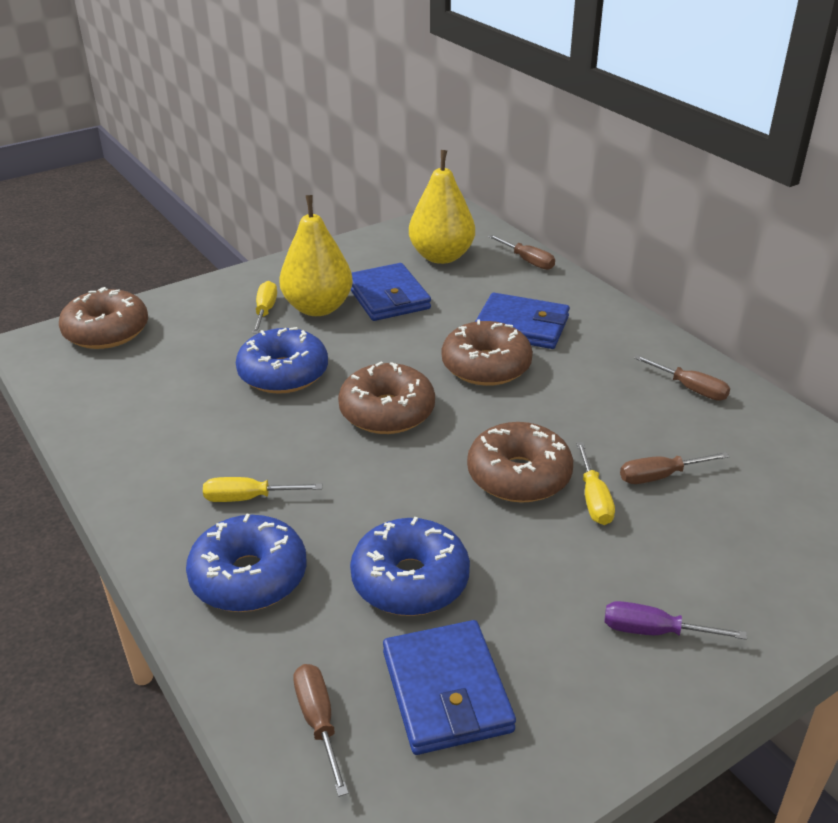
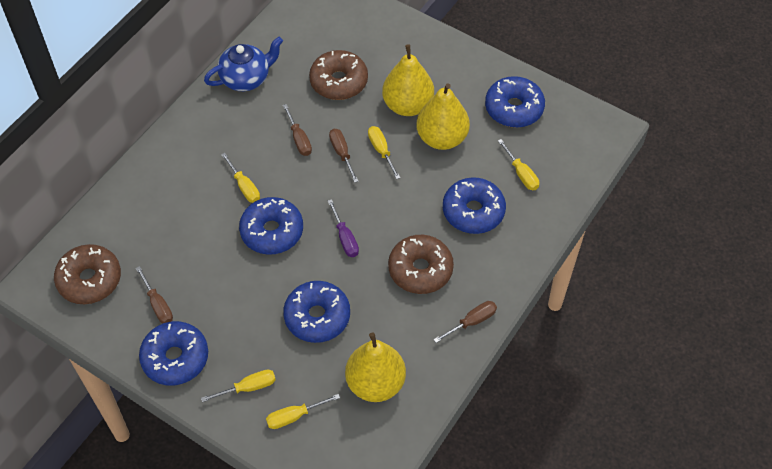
blue donut: 3 -> 5
blue teapot: 0 -> 1
blue wallet: 3 -> 0
brown donut: 4 -> 3
yellow pear: 2 -> 3
yellow screwdriver: 3 -> 5

